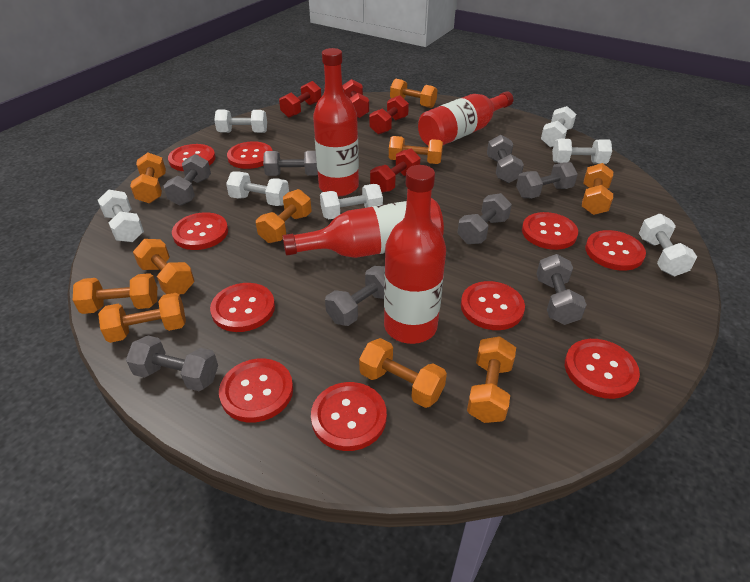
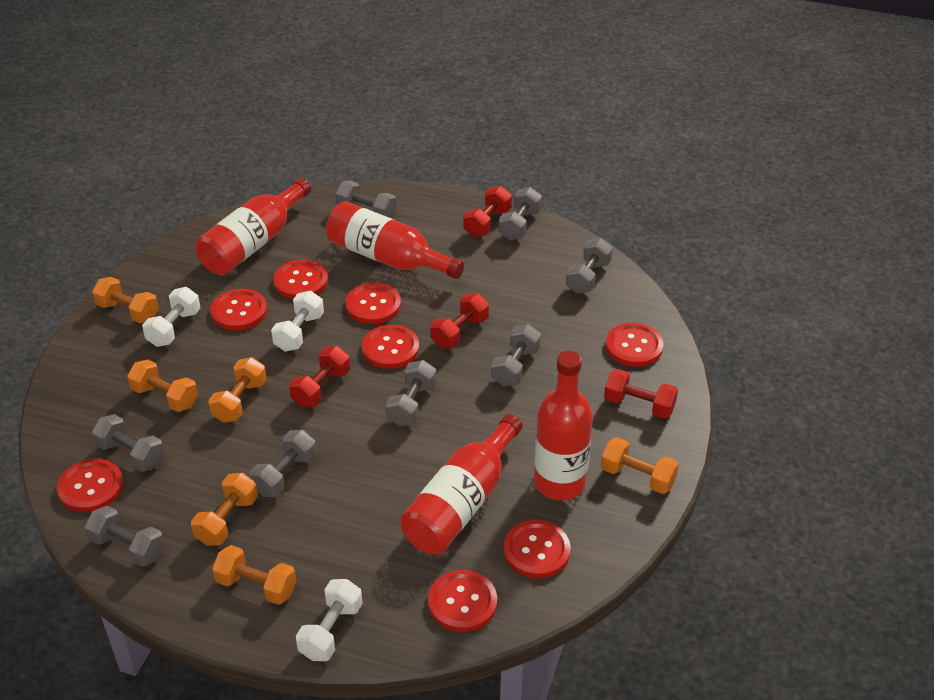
orange dumbbell: 10 -> 6
red button: 10 -> 8
white dumbbell: 7 -> 3

